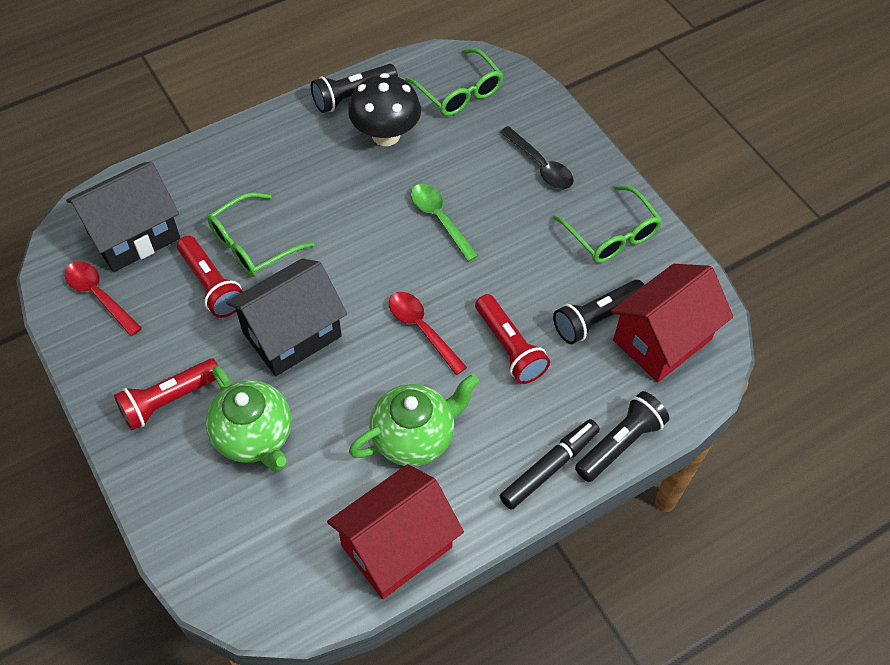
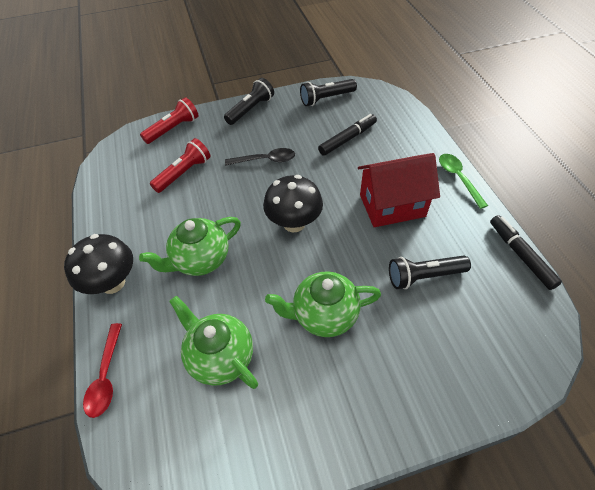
black house: 2 -> 0
black marker: 1 -> 2
black mushroom: 1 -> 2
green glasses: 3 -> 0
green teapot: 2 -> 3
red flashlight: 3 -> 2
red house: 2 -> 1
red spoon: 2 -> 1

